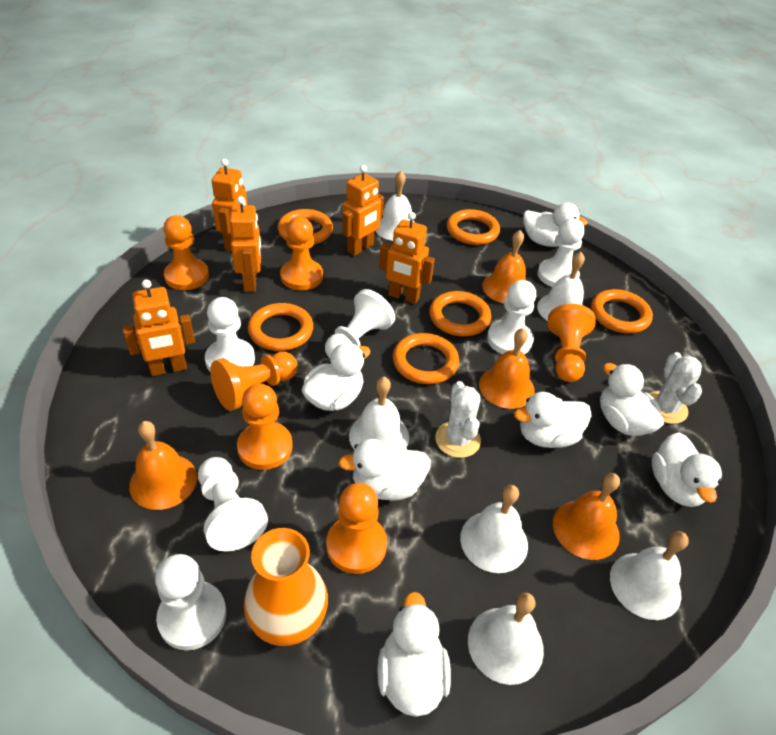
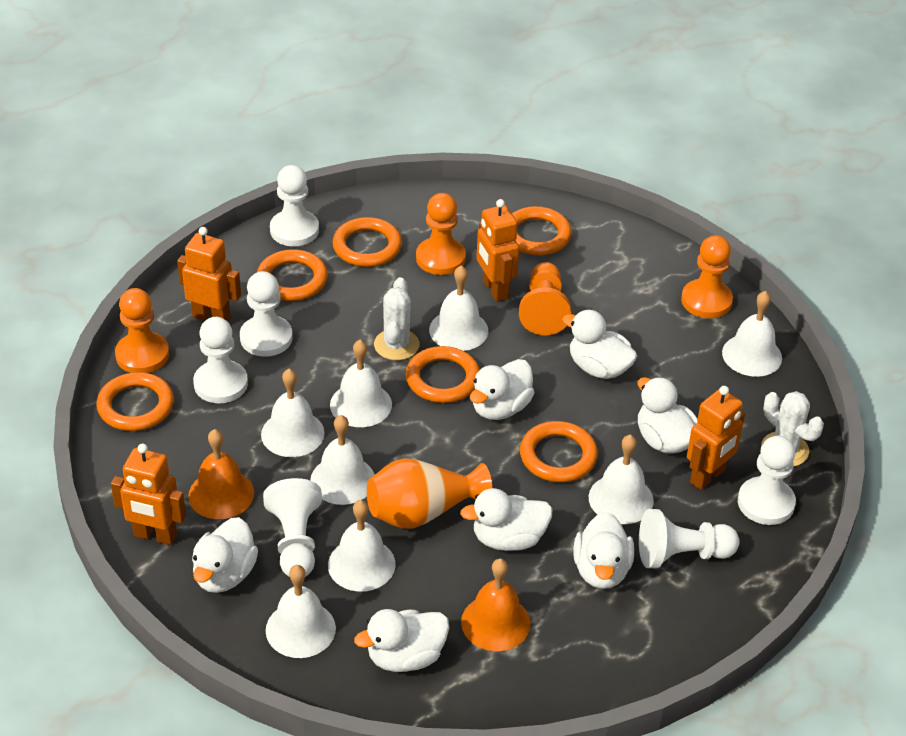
orange bell: 4 -> 2
orange pawn: 6 -> 4
orange robot: 5 -> 4
white bell: 6 -> 8

